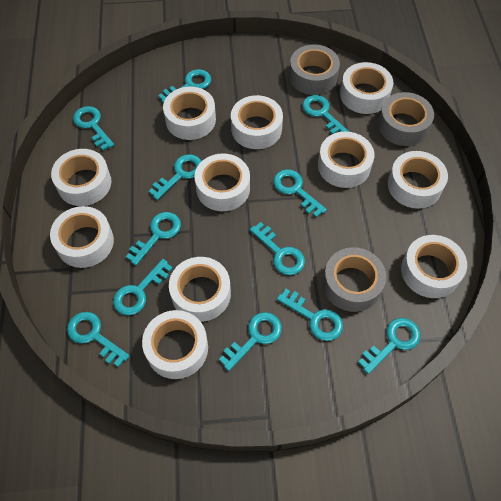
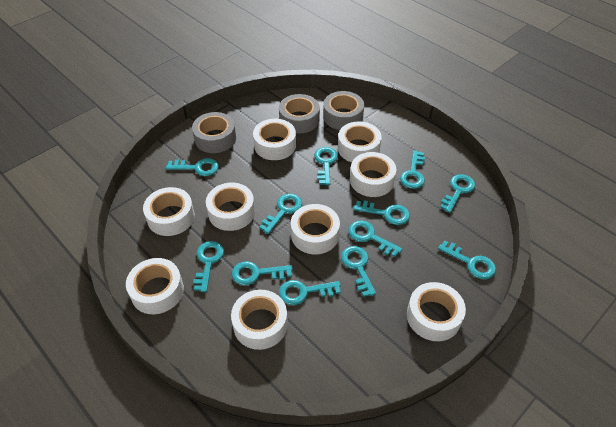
white tape: 11 -> 9

